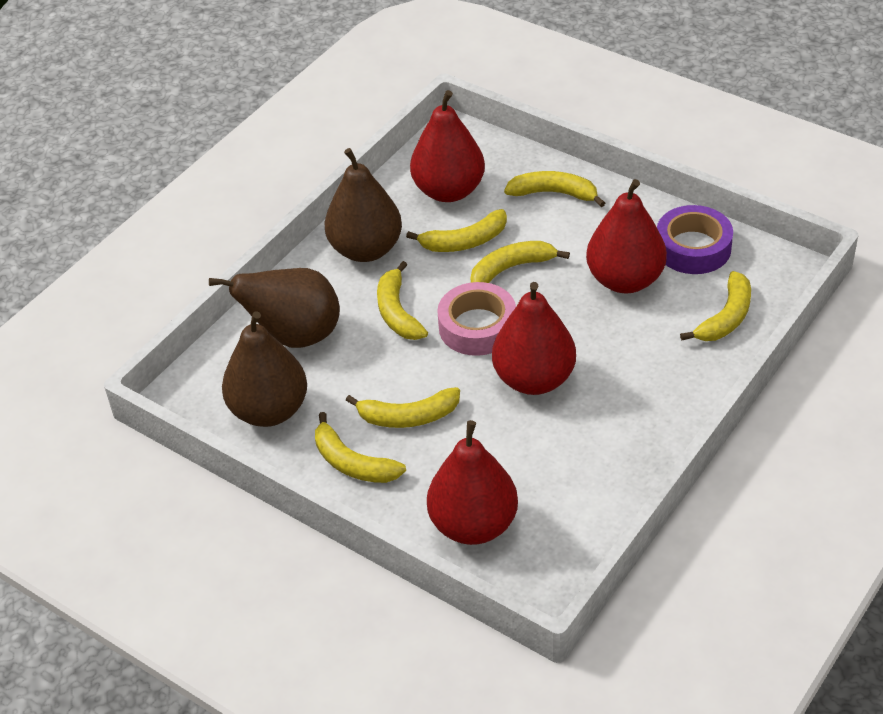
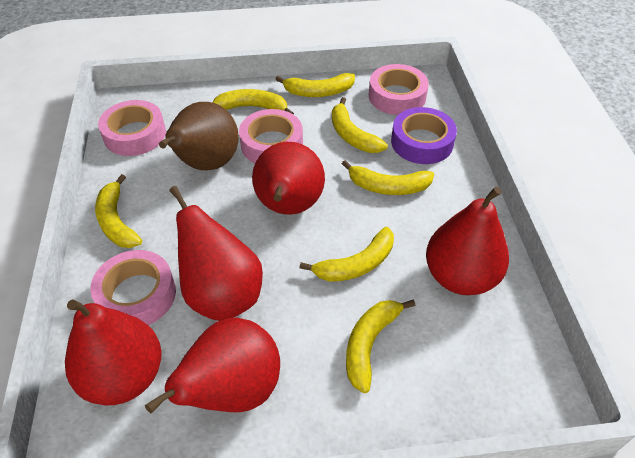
brown pear: 3 -> 1
pink tape: 1 -> 4
red pear: 4 -> 5

